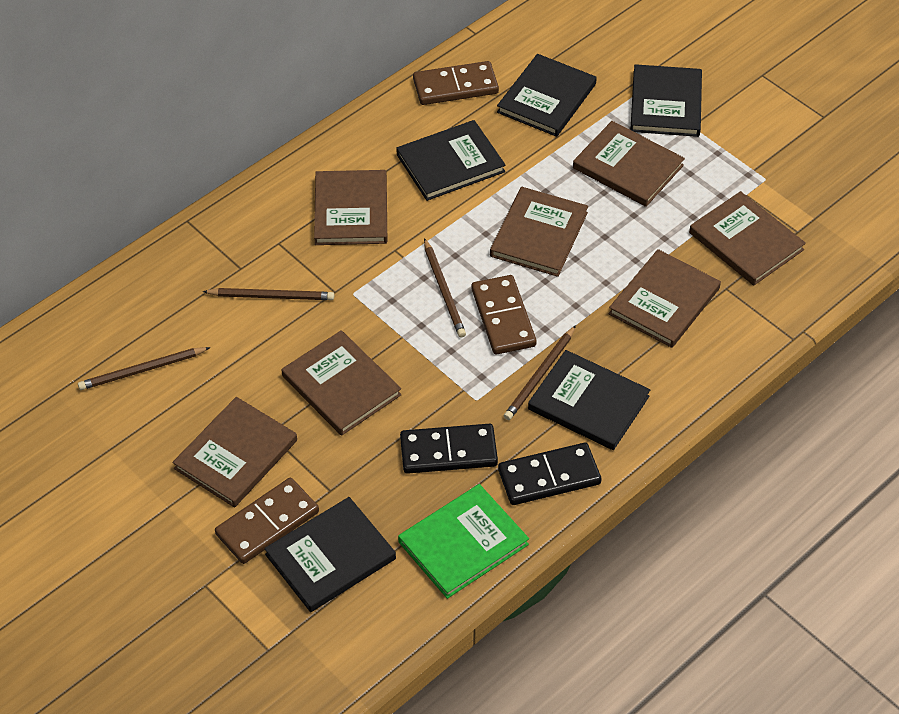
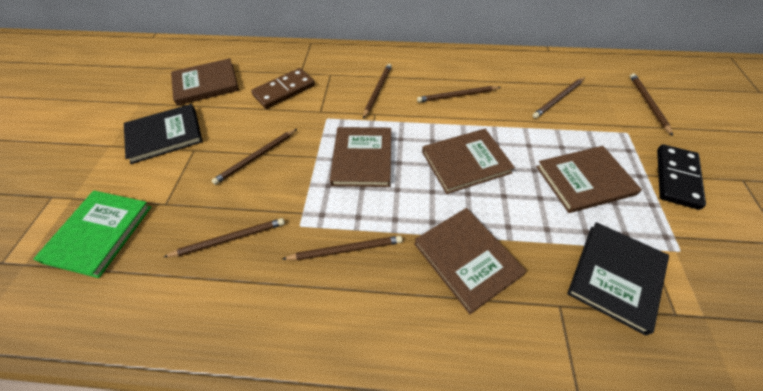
black book: 5 -> 2
black domino: 2 -> 1
brown book: 7 -> 5
brown domino: 3 -> 1
brown pencil: 4 -> 7

